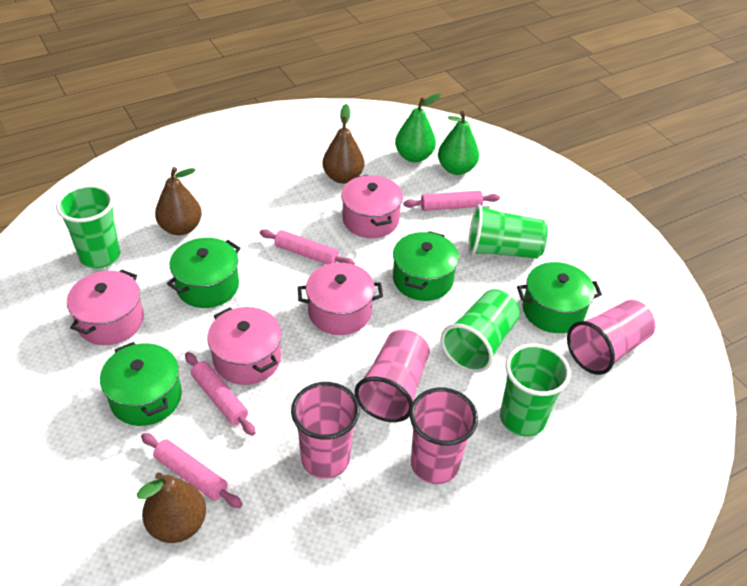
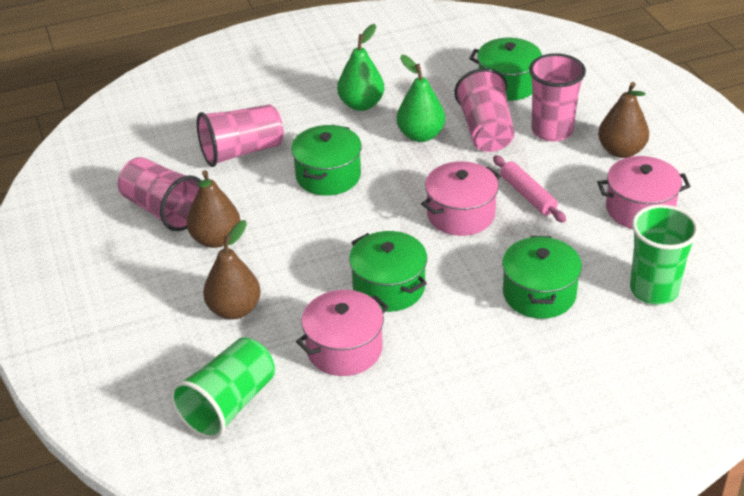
green cup: 4 -> 2
pink pot: 4 -> 3
pink rolling pin: 4 -> 1

